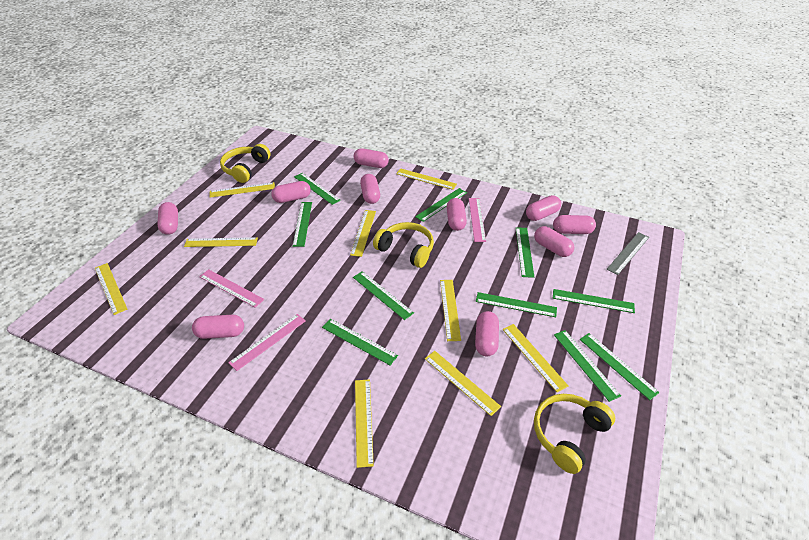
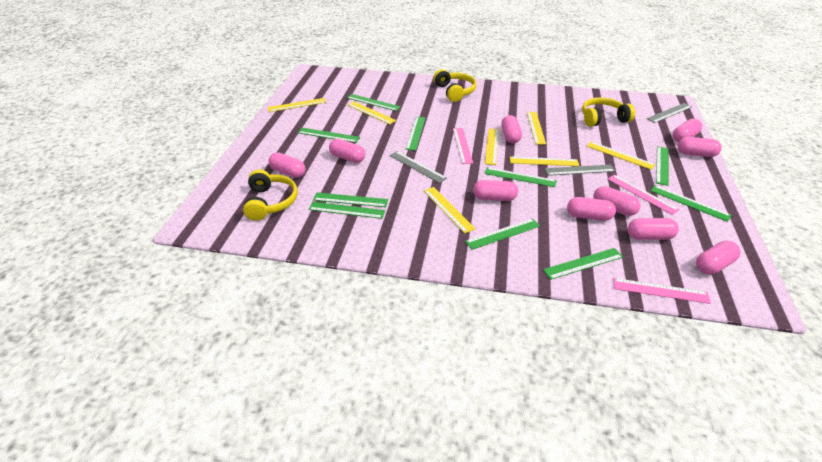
grey ruler: 1 -> 3
yellow ruler: 9 -> 7

